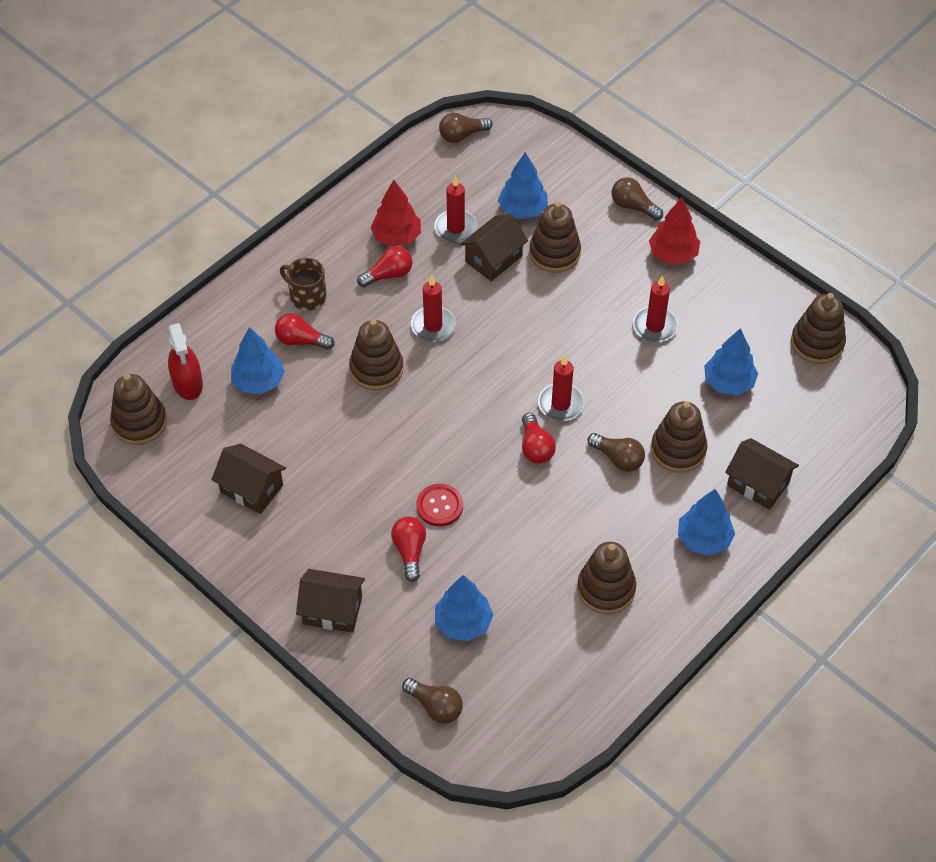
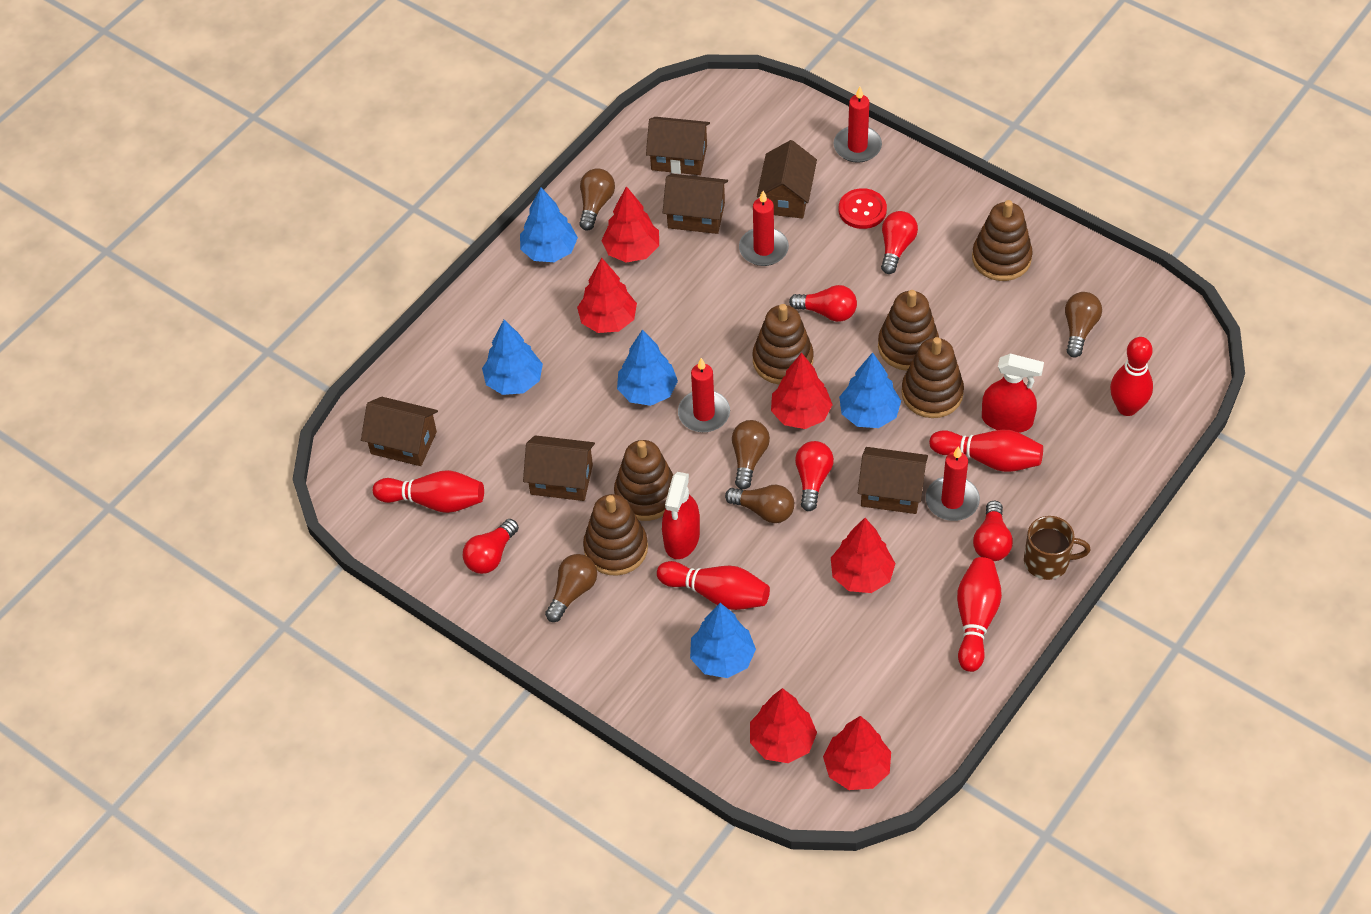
brown house: 4 -> 6
brown light bulb: 4 -> 5
red bowling pin: 0 -> 5
red light bulb: 4 -> 5
red spray bottle: 1 -> 2
red tree: 2 -> 6

